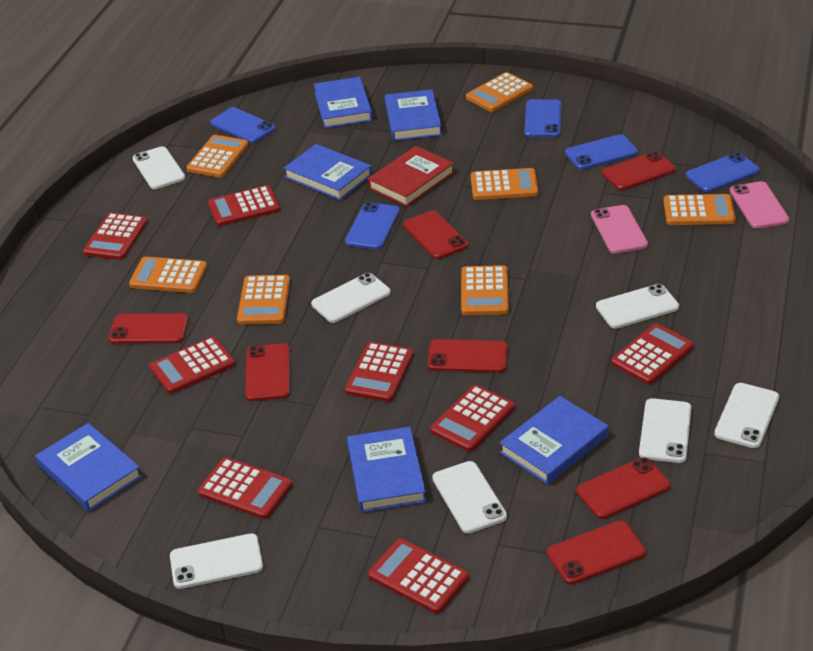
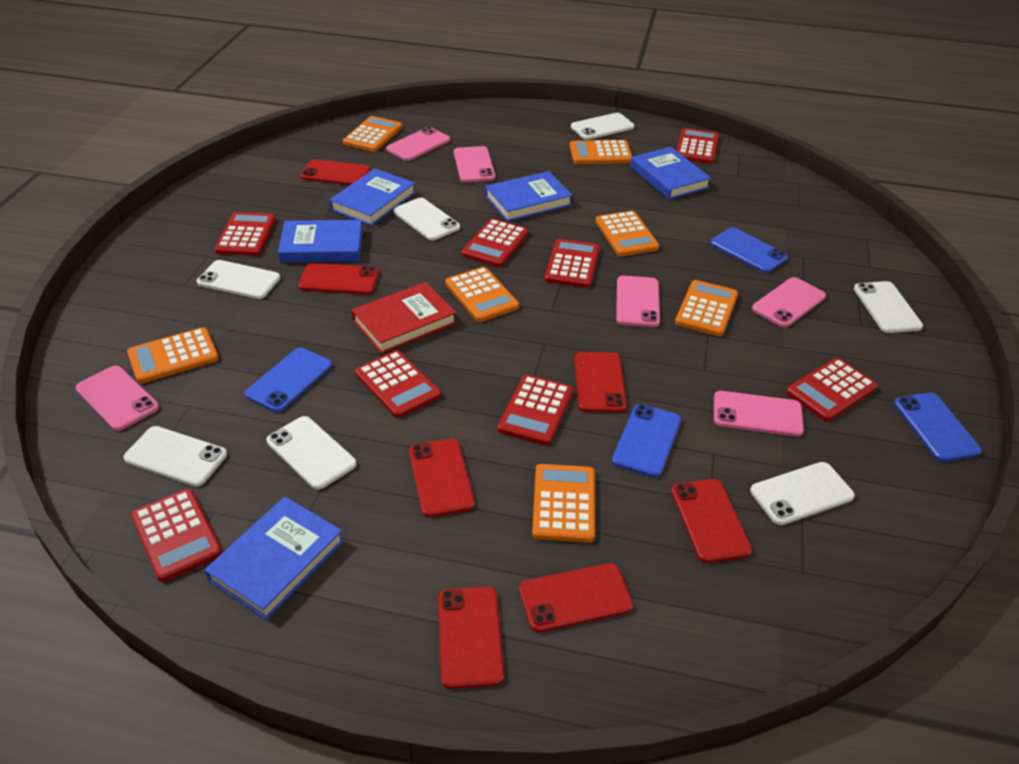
blue book: 6 -> 5
blue phone: 5 -> 4
pink phone: 2 -> 6

